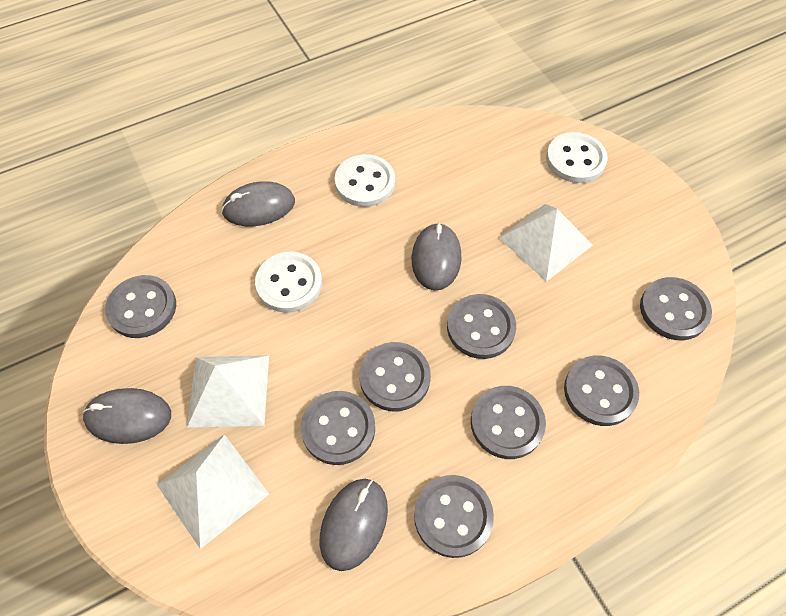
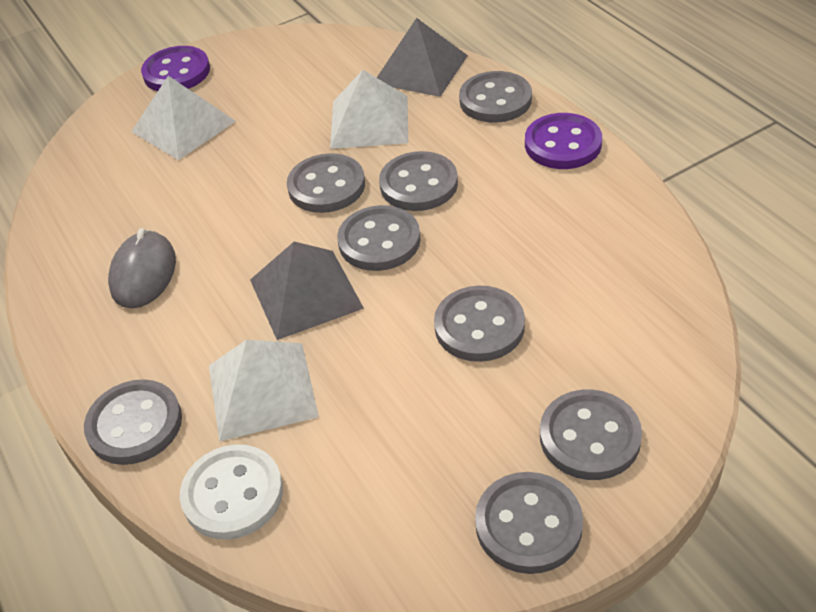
grey mouse: 4 -> 1
grey pyramid: 0 -> 2
purple button: 0 -> 2
white button: 3 -> 1

